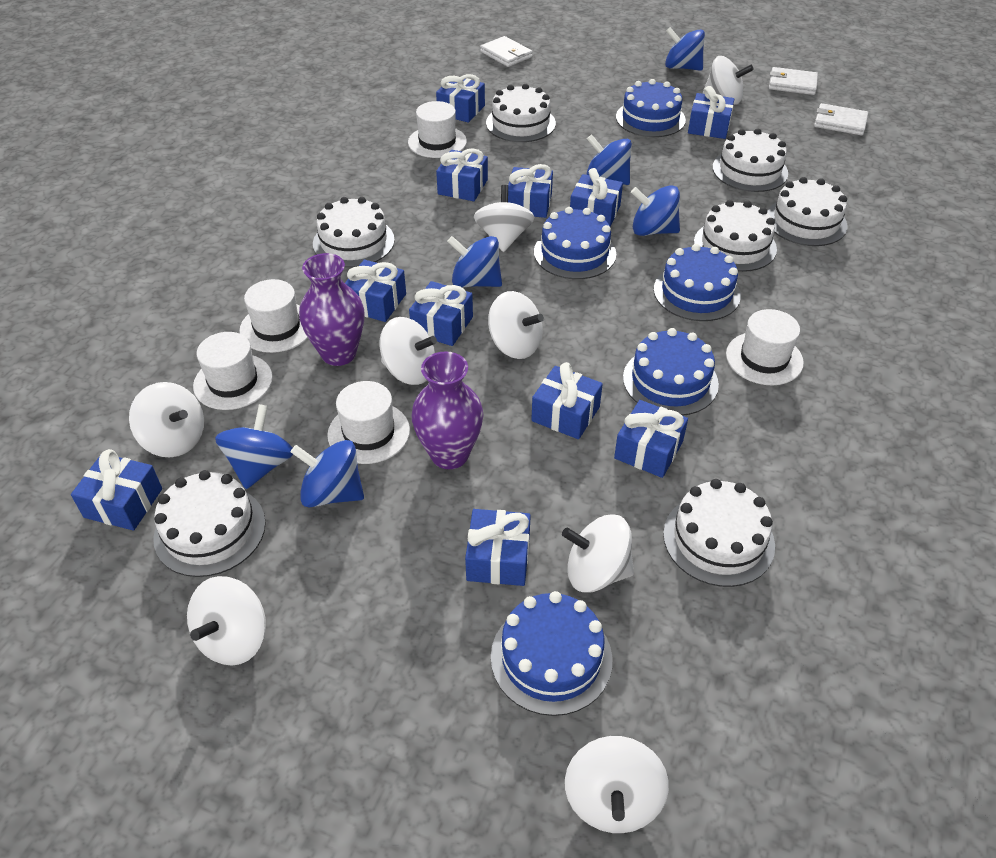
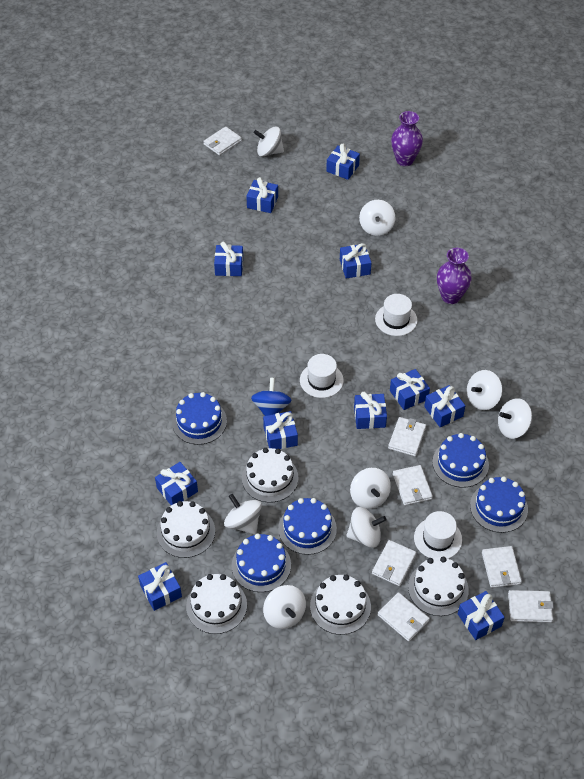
blue spinning top: 6 -> 1
white cake: 7 -> 5
white hat: 5 -> 3
white wallet: 3 -> 7

